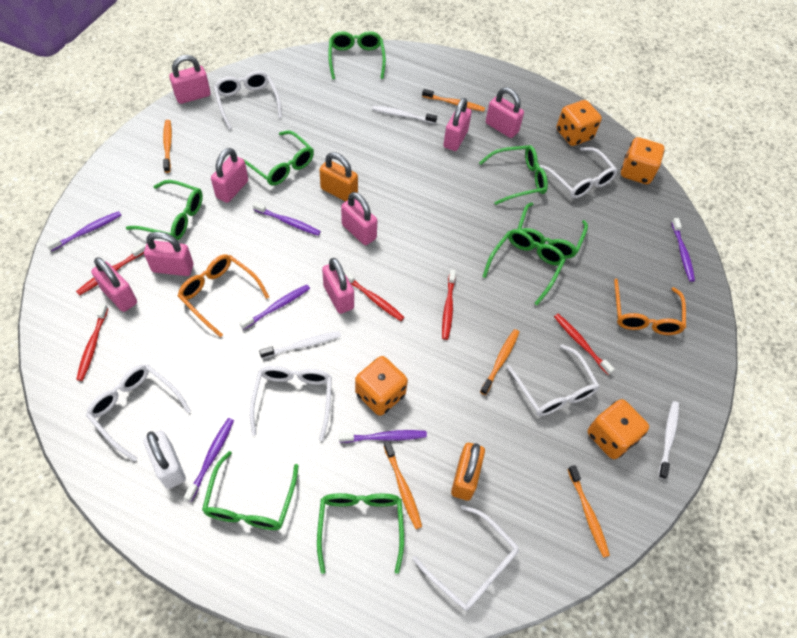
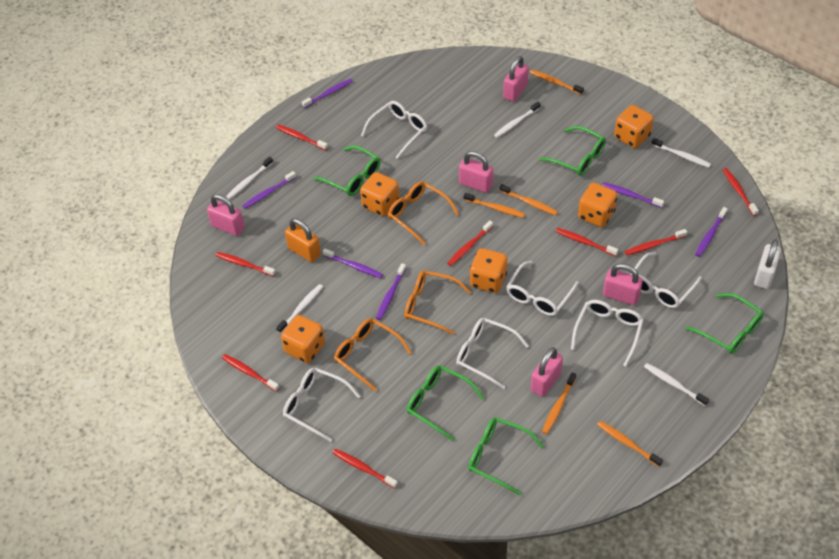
green glasses: 8 -> 5
orange dice: 4 -> 5
orange glasses: 2 -> 3
orange padlock: 2 -> 1
pink padlock: 8 -> 5
red toothbrush: 5 -> 8
white toothbrush: 3 -> 5

